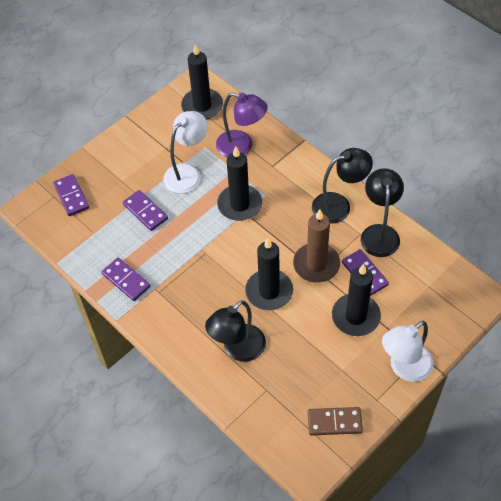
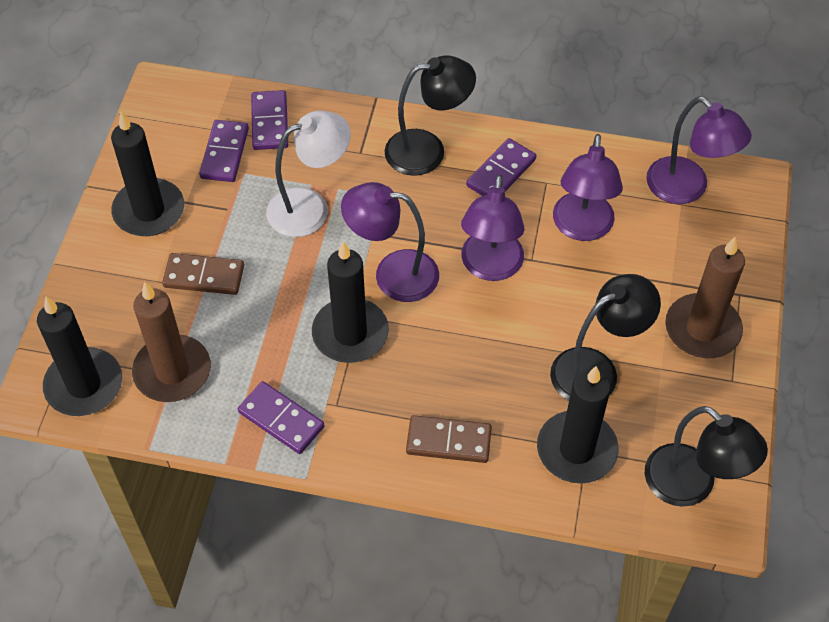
brown candle: 1 -> 2
brown domino: 1 -> 2
purple lamp: 1 -> 4
white lamp: 2 -> 1

